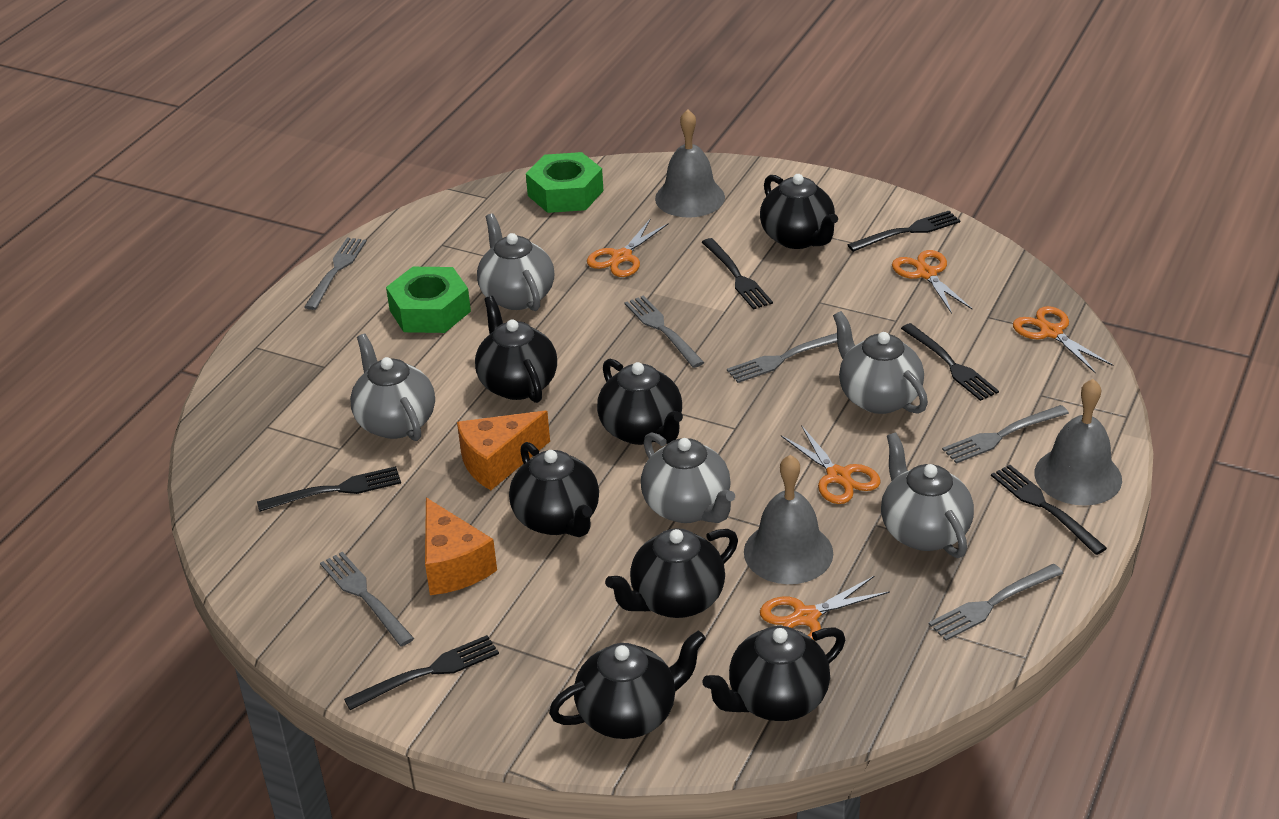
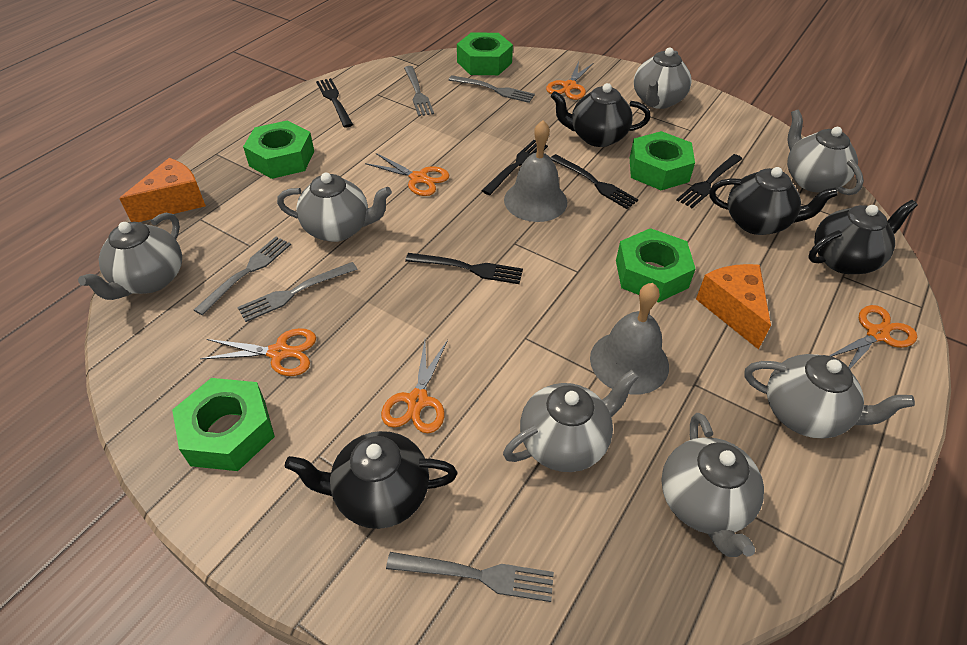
black fork: 6 -> 5
black teapot: 7 -> 4
green nut: 2 -> 5
grey bell: 3 -> 2
grey fork: 6 -> 5
grey teapot: 5 -> 7

